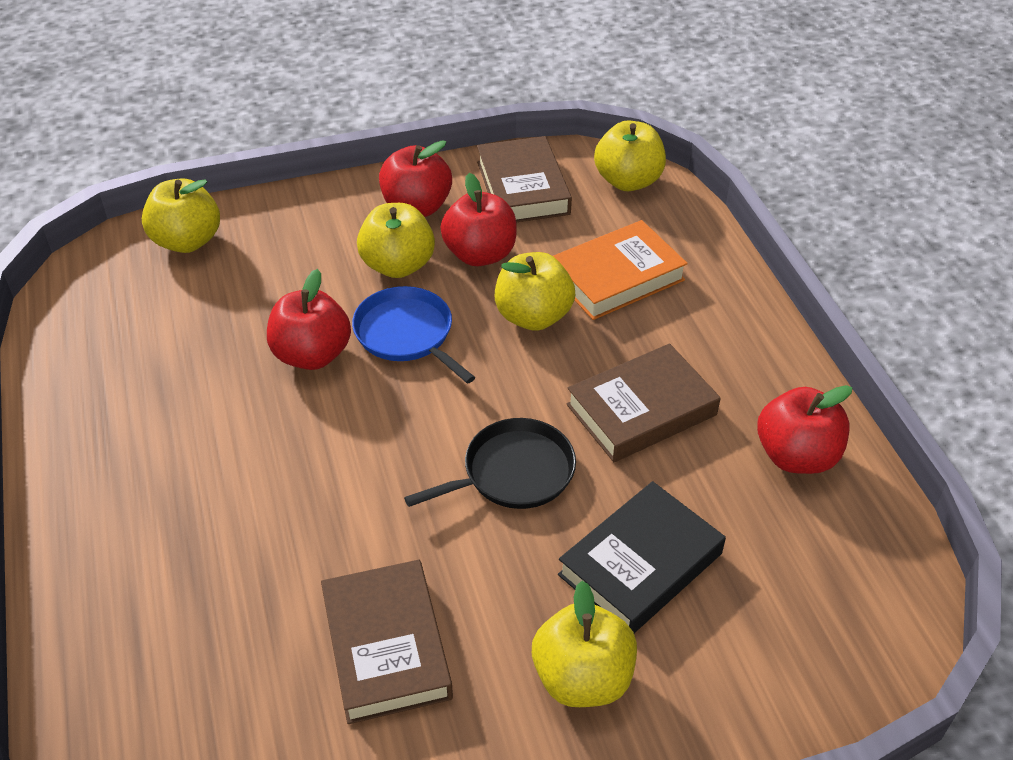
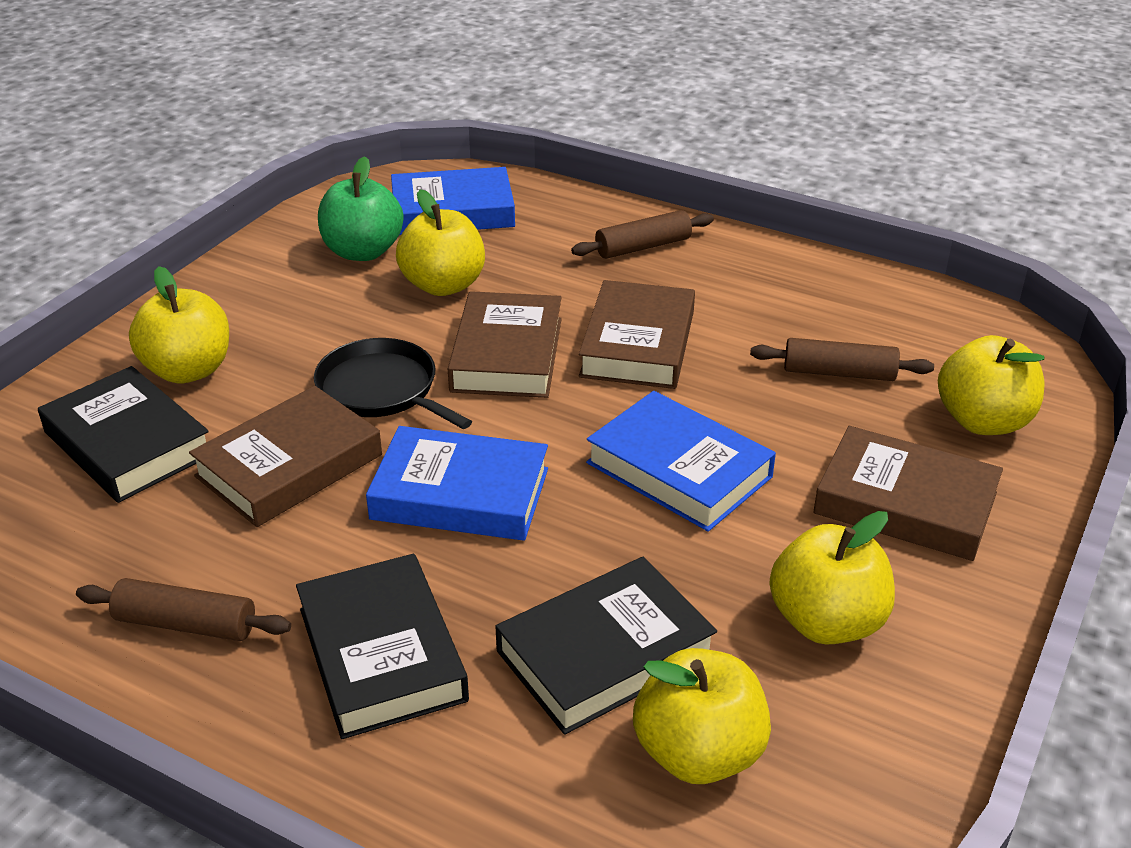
black book: 1 -> 3
blue book: 0 -> 3
blue pan: 1 -> 0
brown book: 3 -> 4
brown rolling pin: 0 -> 3
green apple: 0 -> 1
orange book: 1 -> 0
red apple: 4 -> 0

